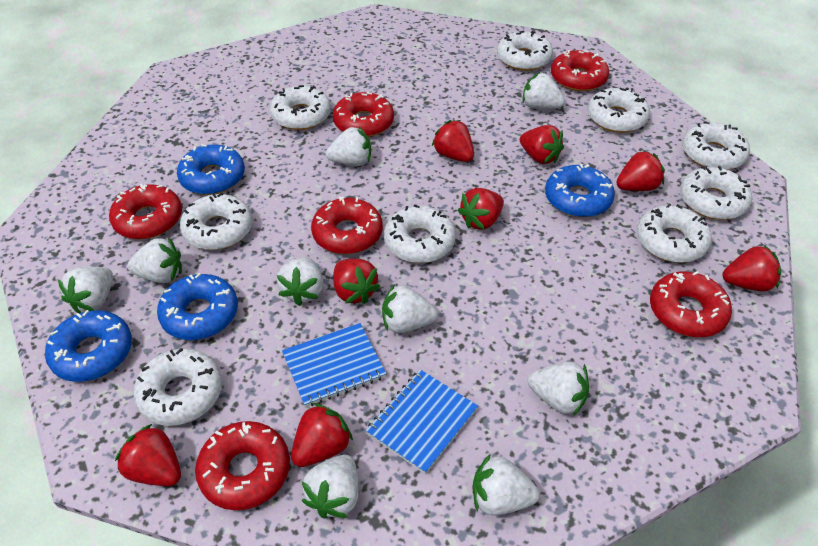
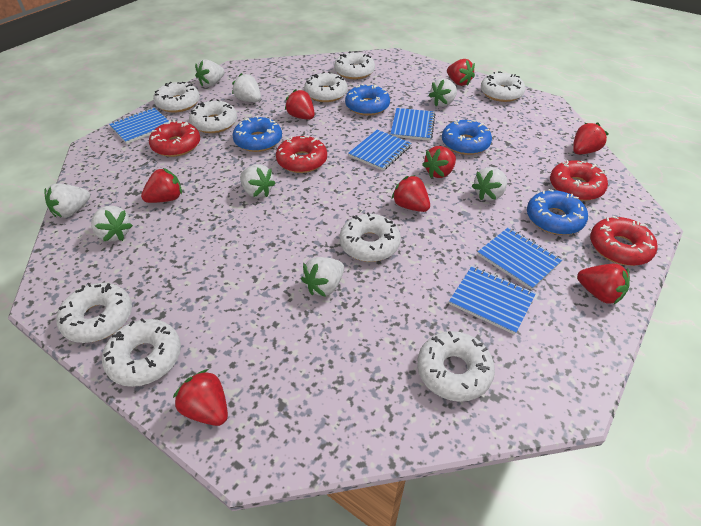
blue notebook: 2 -> 5
red donut: 6 -> 4
white strawberry: 9 -> 8

